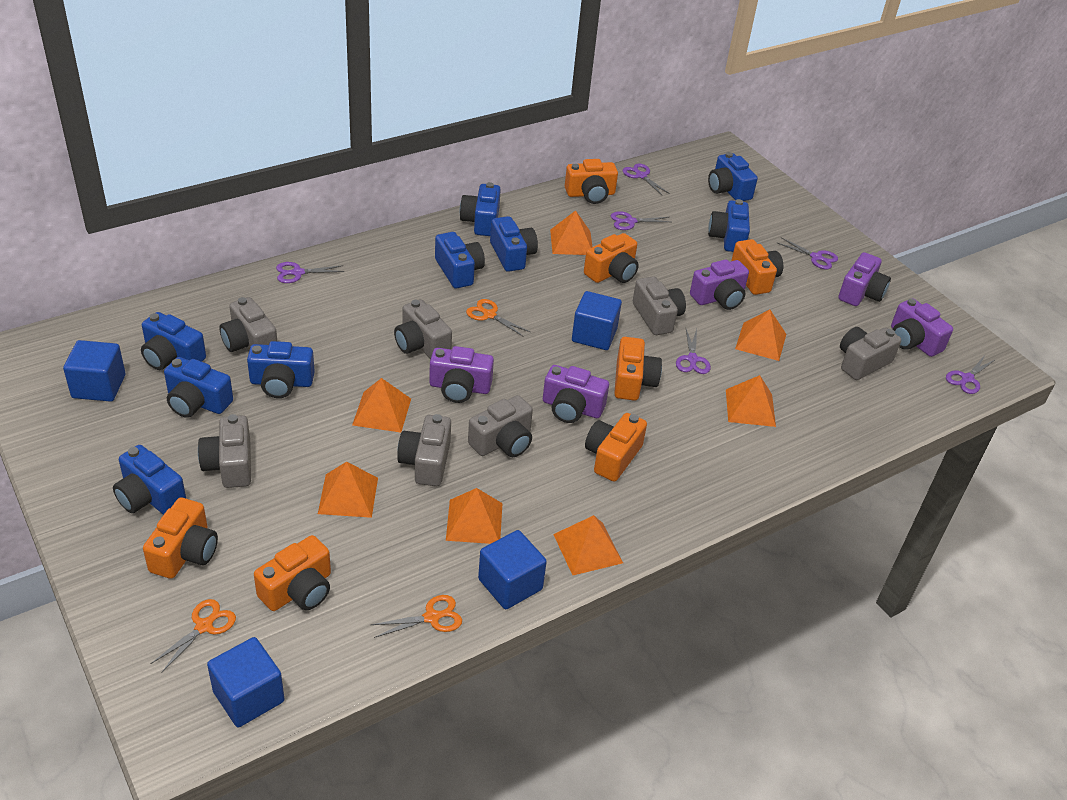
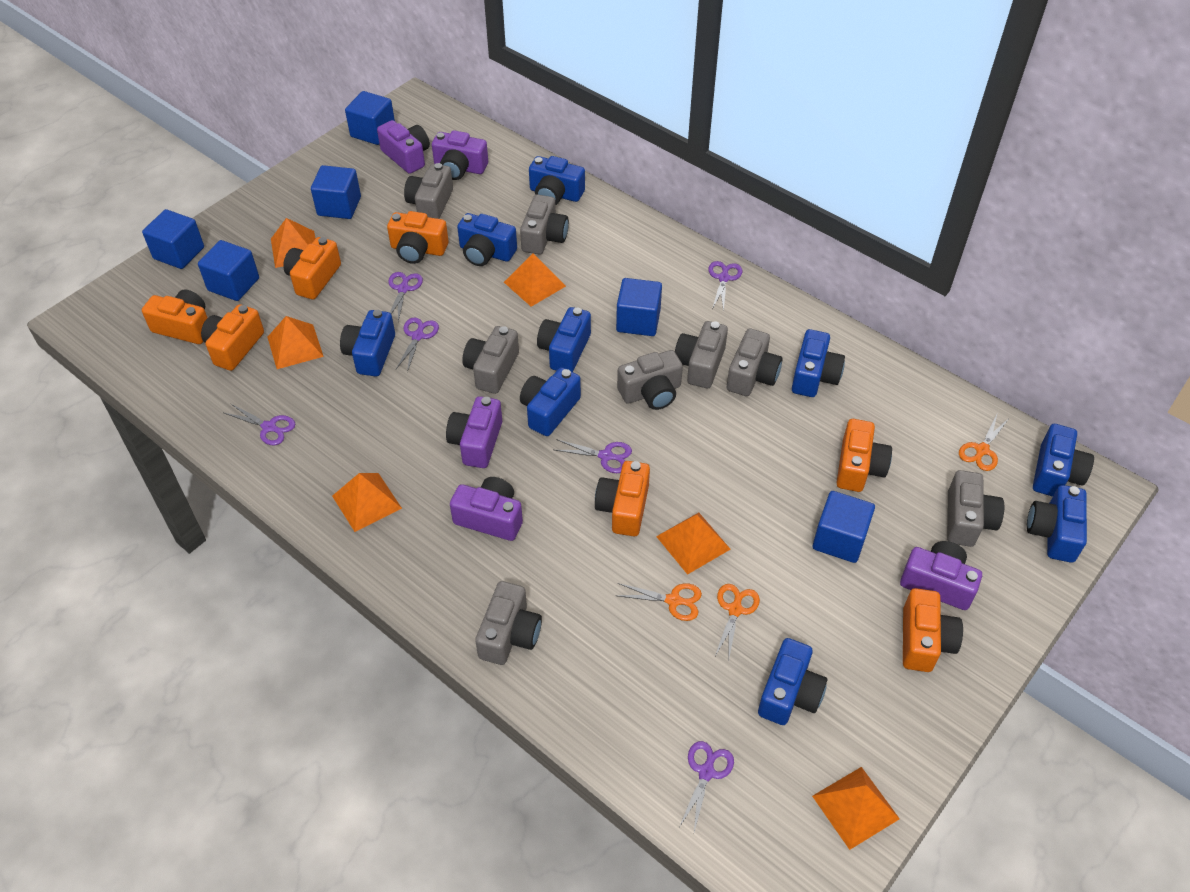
blue cube: 4 -> 6
grey camera: 7 -> 8
orange pyramid: 7 -> 6

